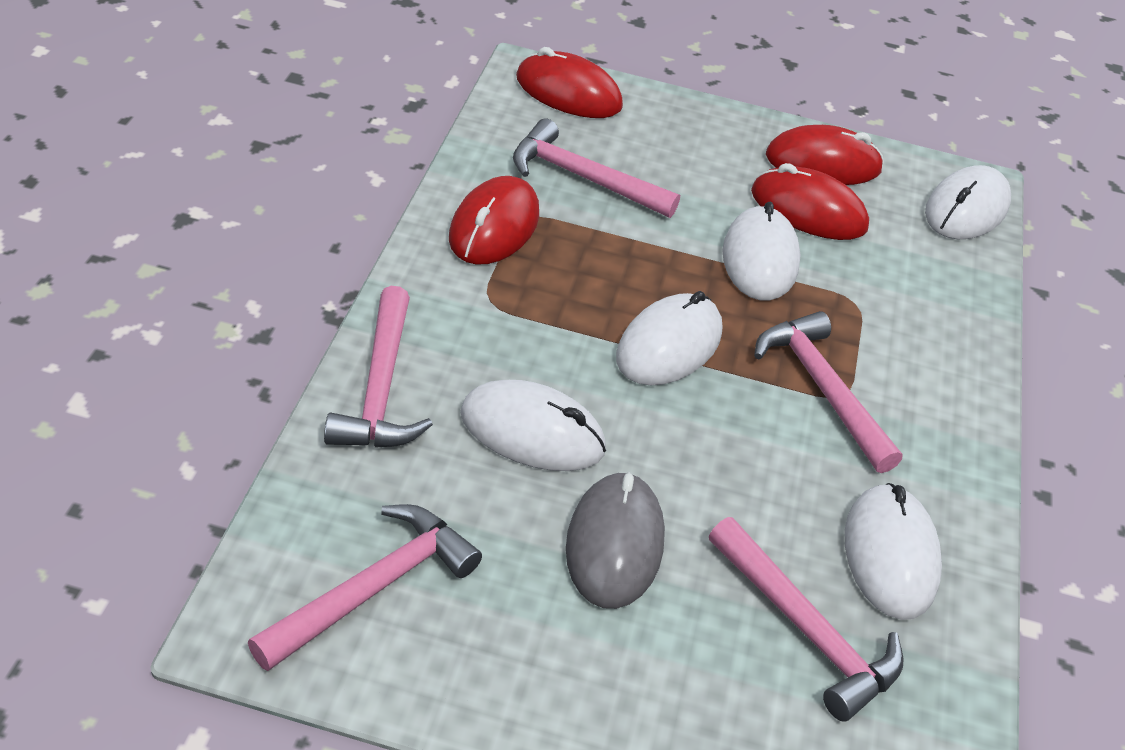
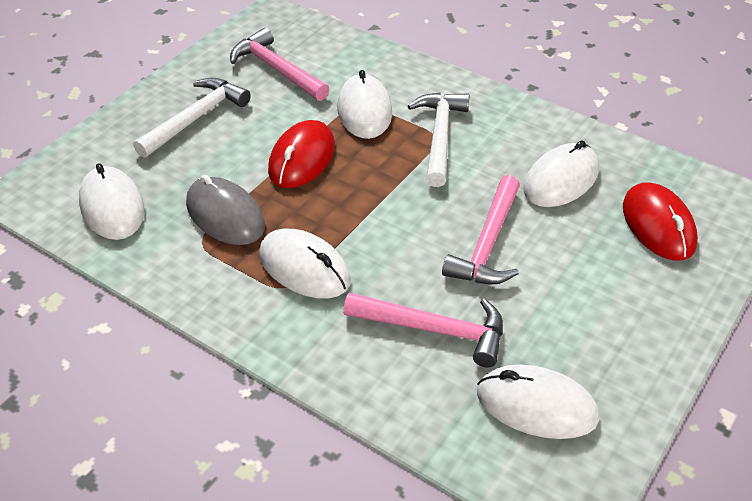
pink hammer: 5 -> 3
red mouse: 4 -> 2
white hammer: 0 -> 2

